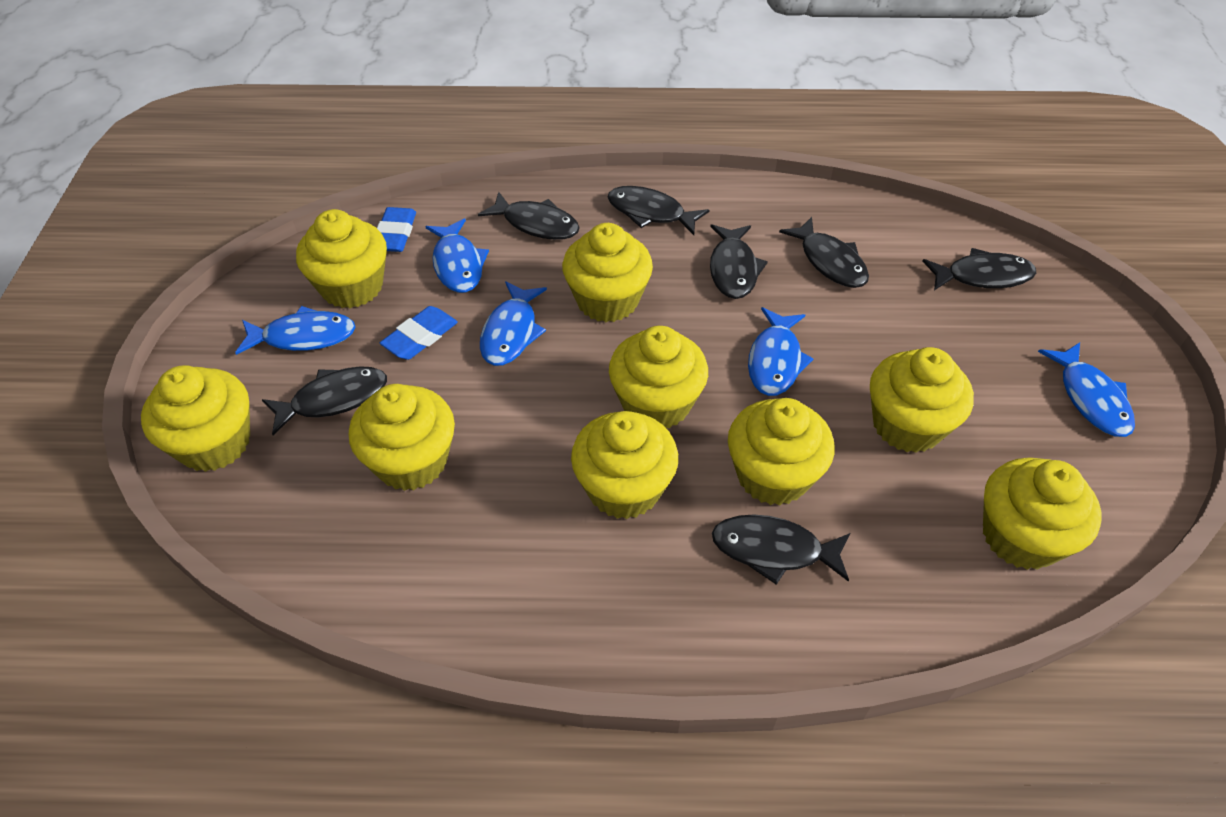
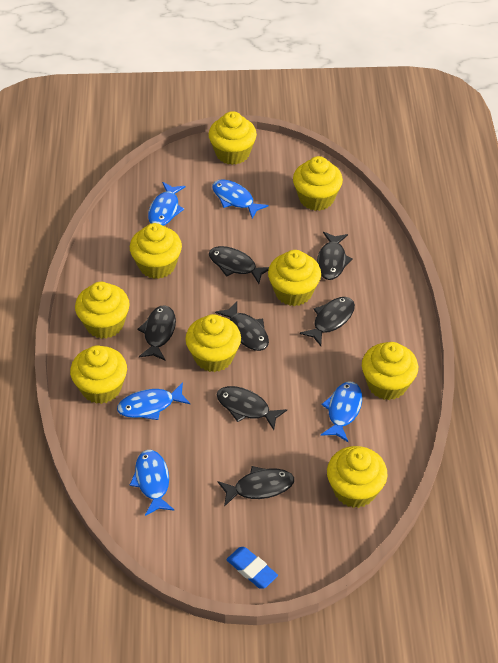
blue eraser: 2 -> 1

